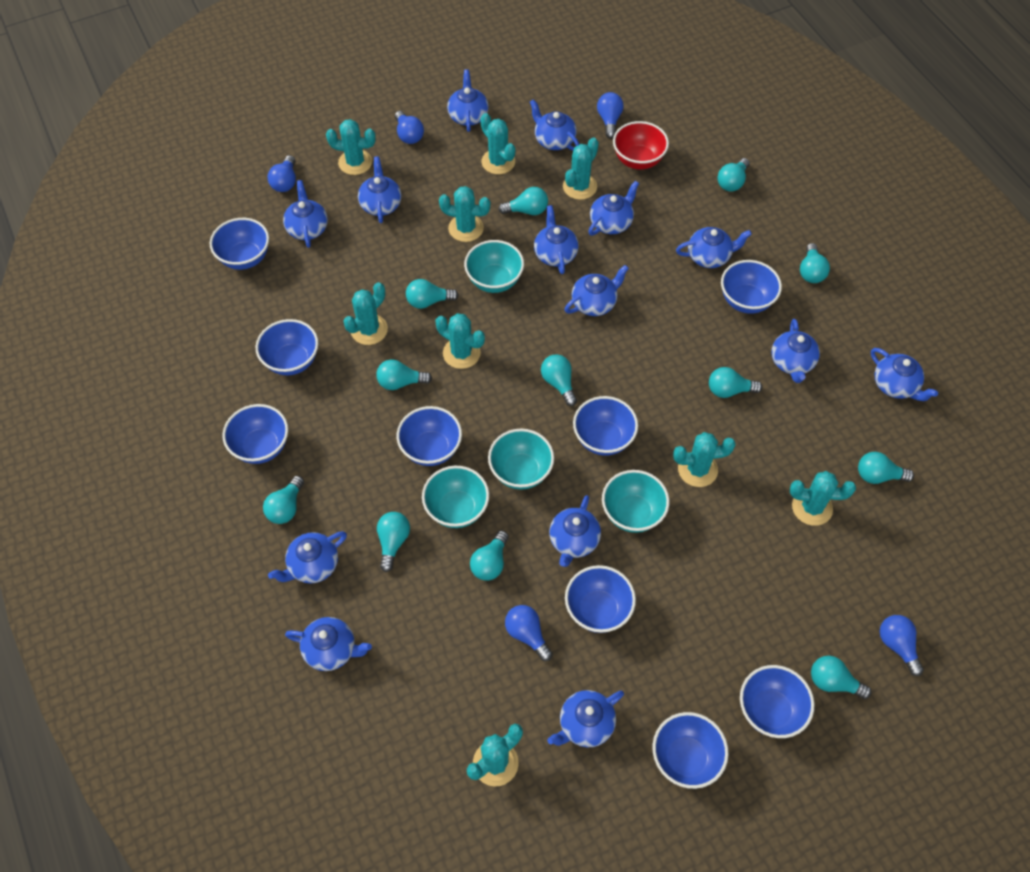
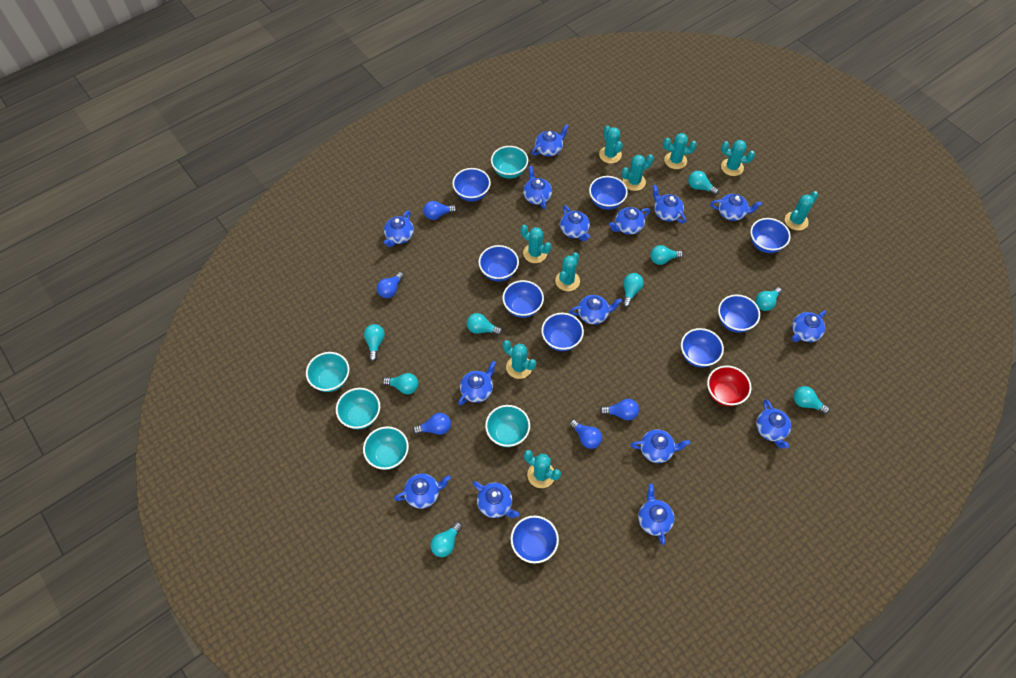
blue teapot: 14 -> 15
turquoise bowl: 4 -> 5
turquoise light bulb: 12 -> 9

